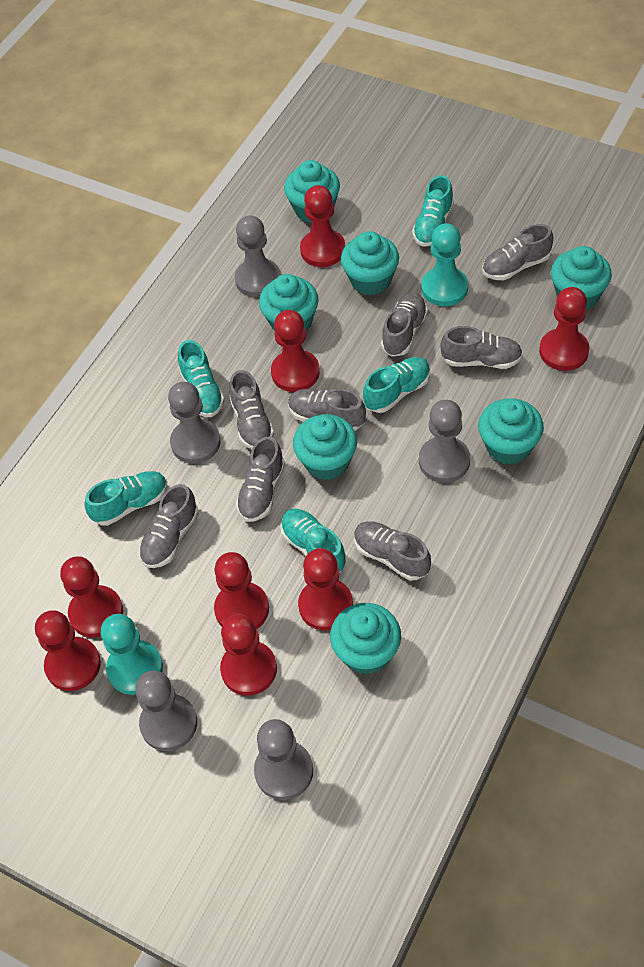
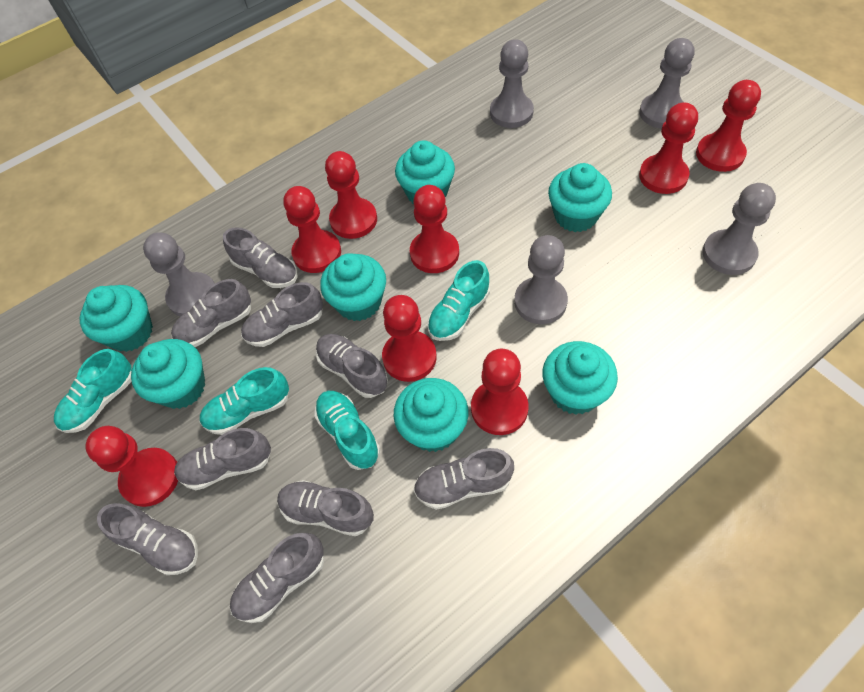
grey shoe: 8 -> 9
turquoise pawn: 2 -> 0
turquoise shoe: 5 -> 4

